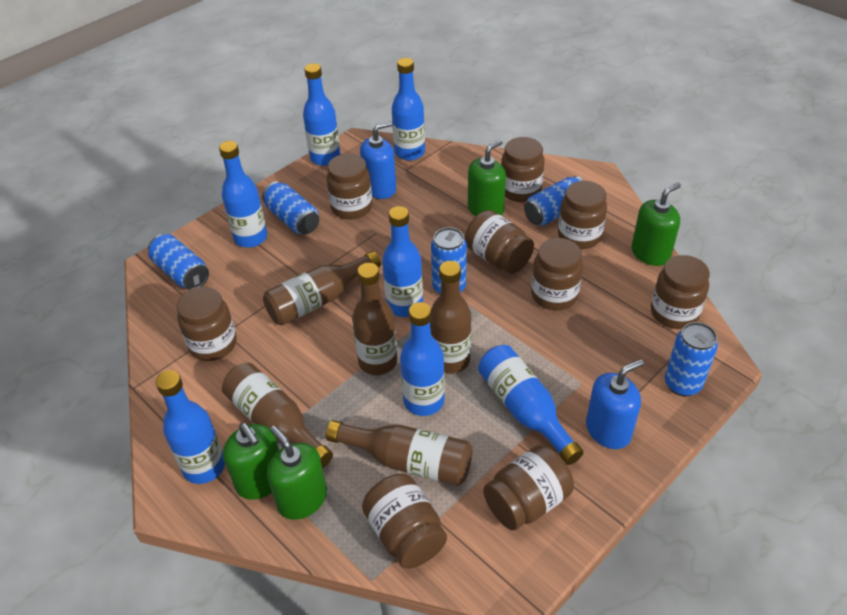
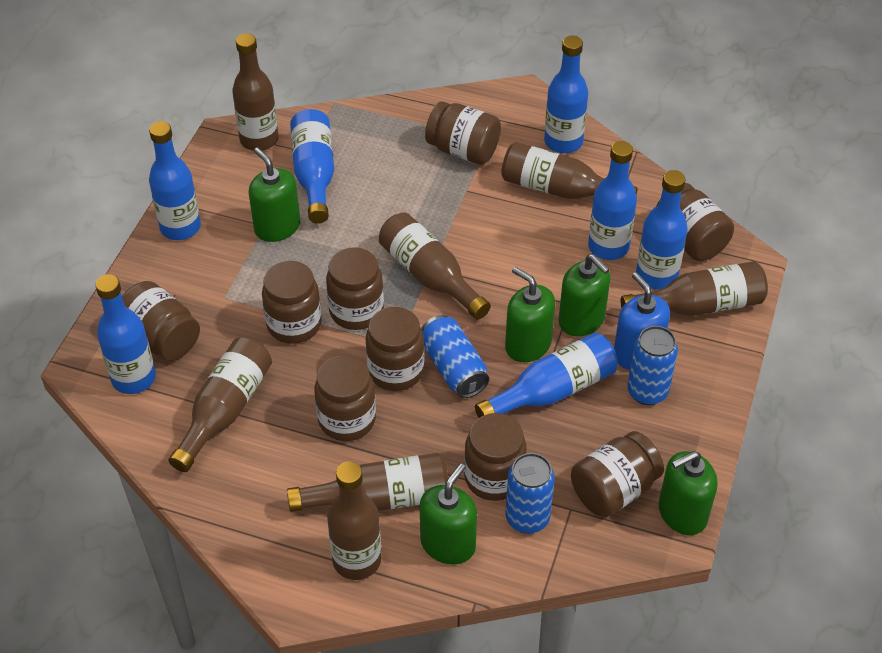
blue can: 5 -> 3
blue soap dispenser: 2 -> 1
brown bottle: 5 -> 7
green soap dispenser: 4 -> 5

